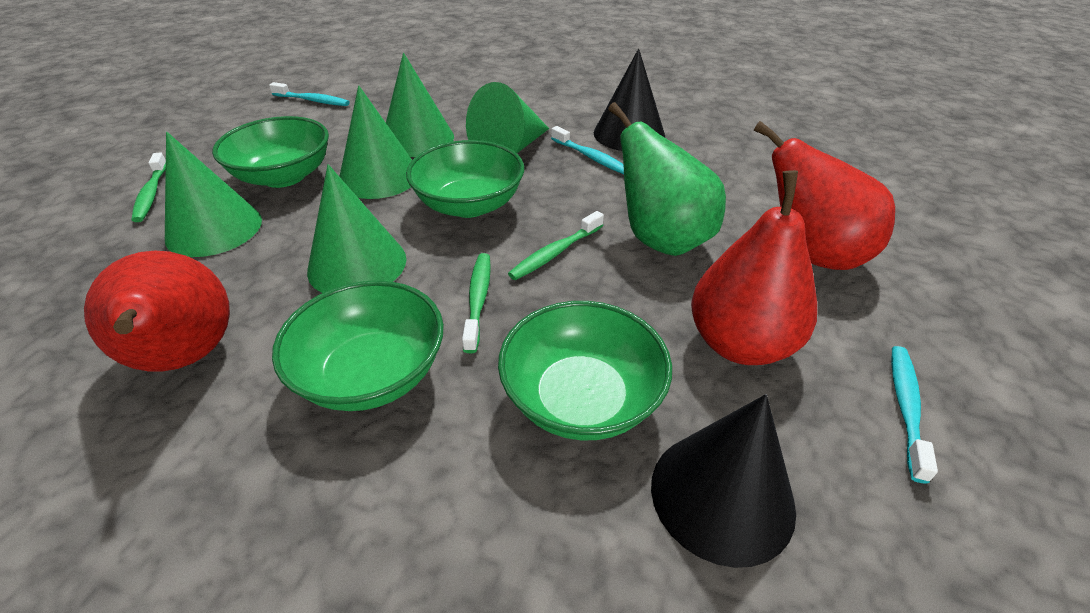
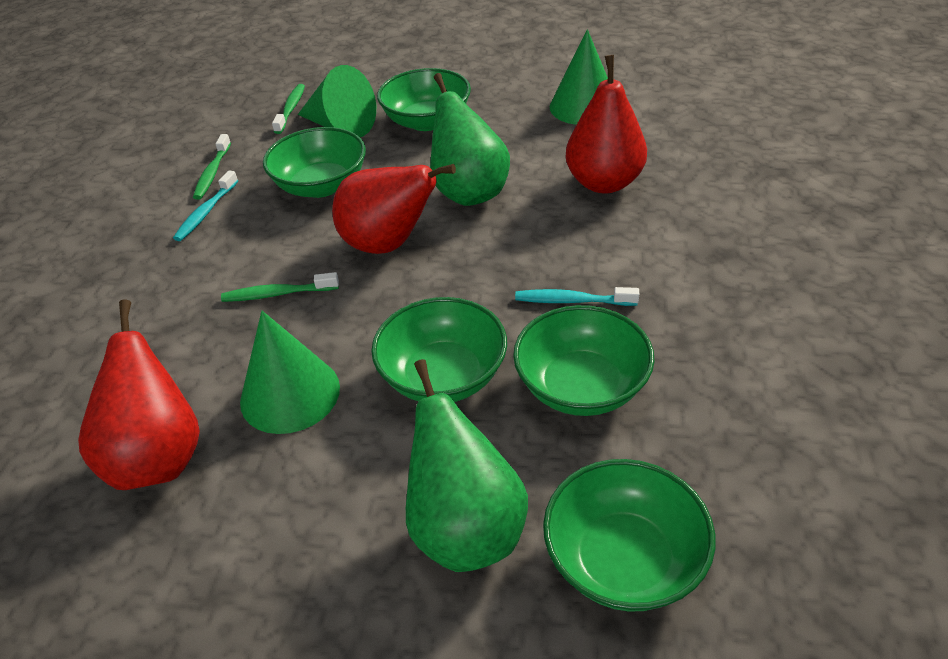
black cone: 2 -> 0
green bowl: 4 -> 5
green cone: 5 -> 3
green pear: 1 -> 2
turquoise toothbrush: 3 -> 2

